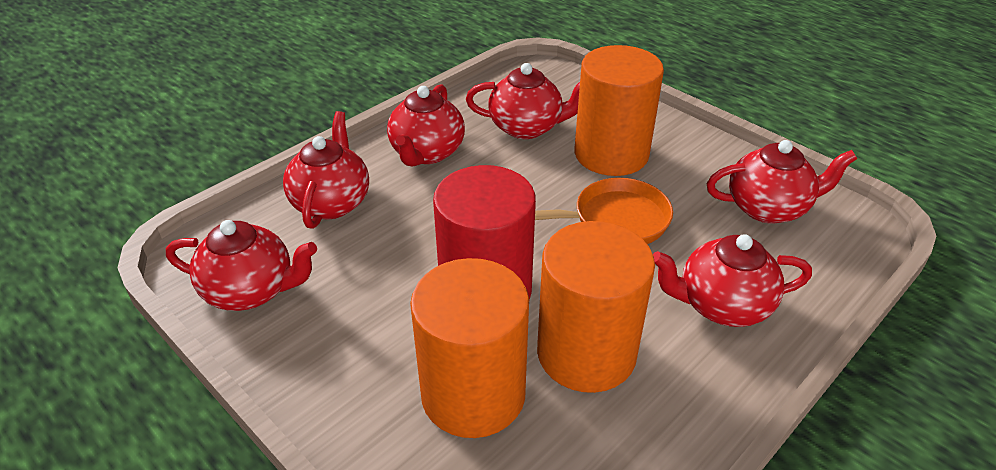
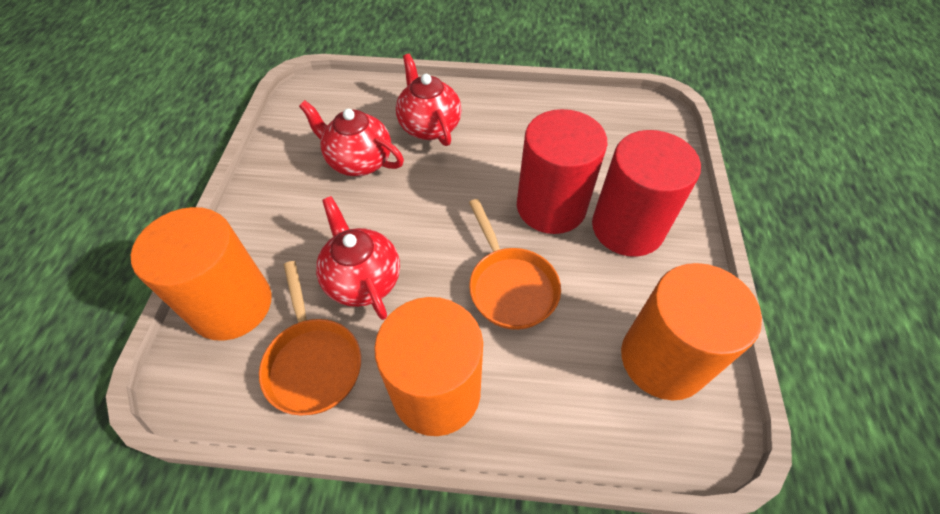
orange pan: 1 -> 2
red cylinder: 1 -> 2
red teapot: 6 -> 3

